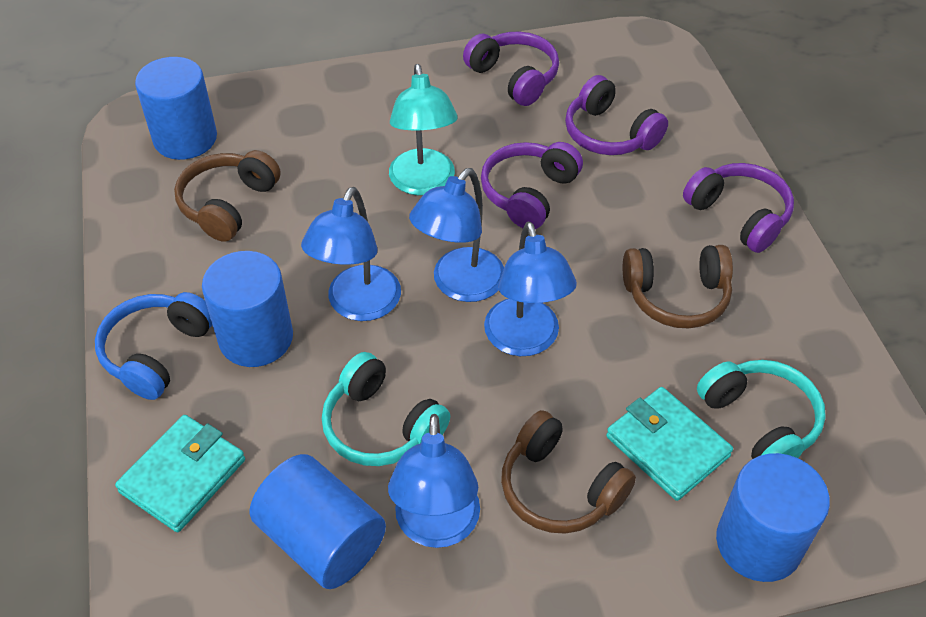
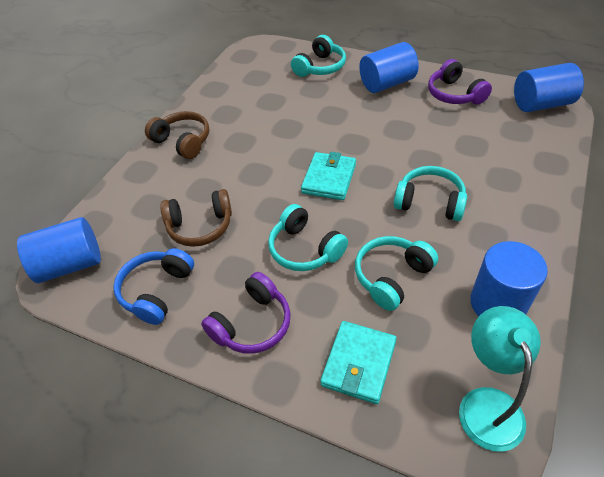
blue lamp: 4 -> 0
brown headphones: 3 -> 2
purple headphones: 4 -> 2
turquoise headphones: 2 -> 4

